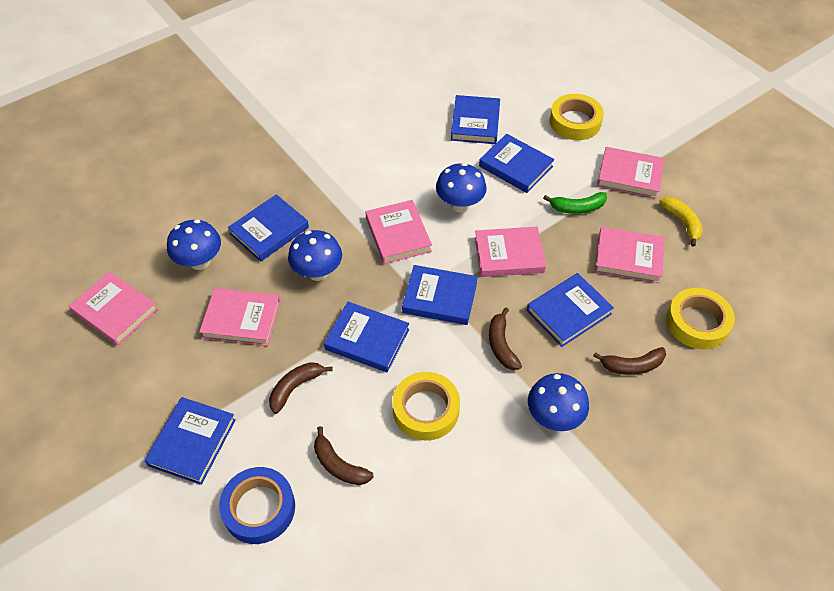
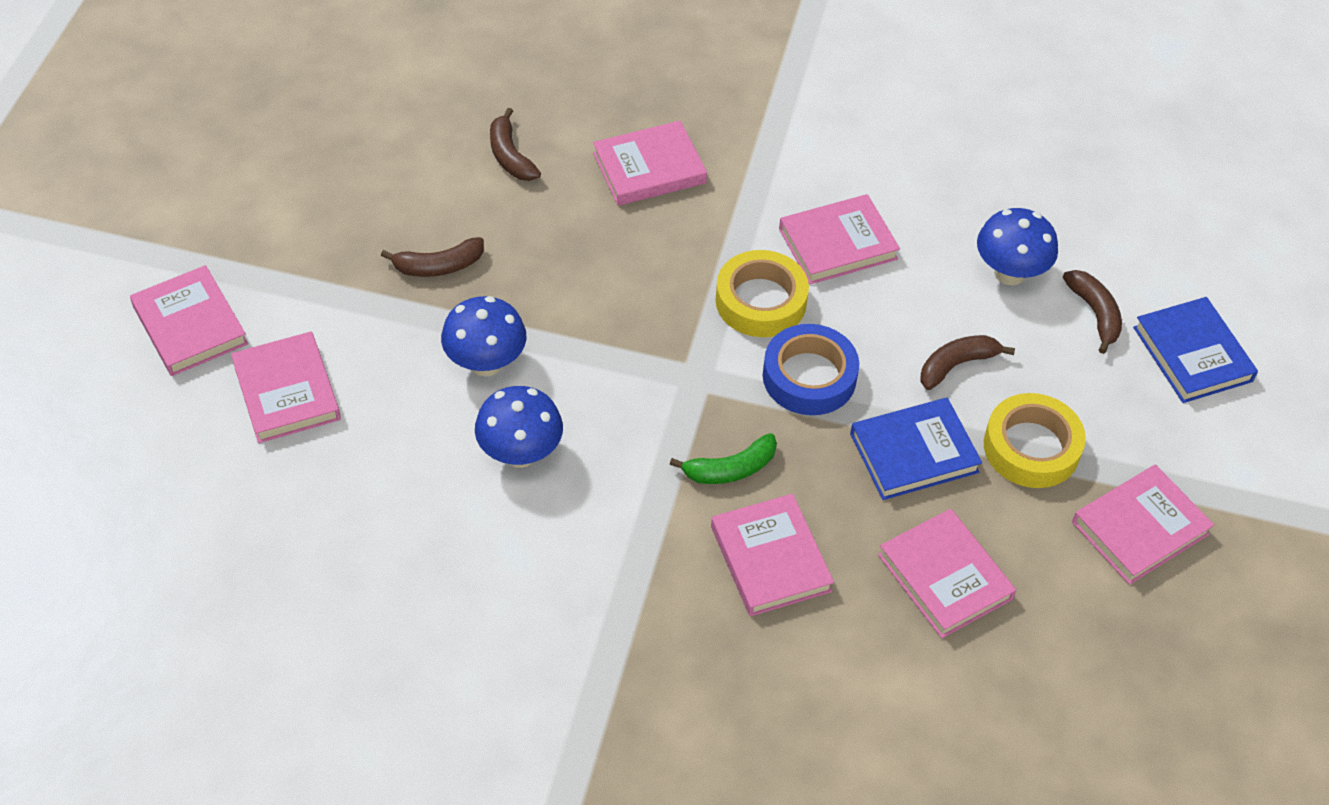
blue book: 7 -> 2
blue mushroom: 4 -> 3
pink book: 6 -> 7
yellow banana: 1 -> 0
yellow tape: 3 -> 2

